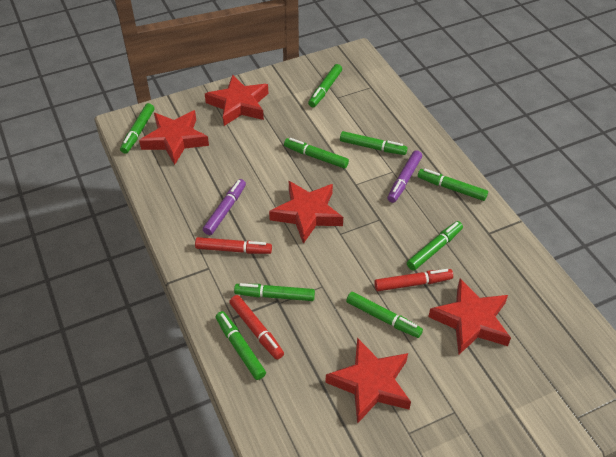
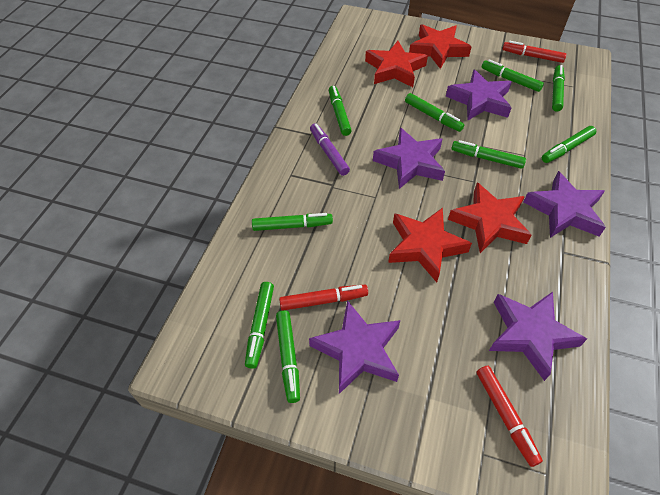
purple marker: 2 -> 1
purple star: 0 -> 5
red star: 5 -> 4

